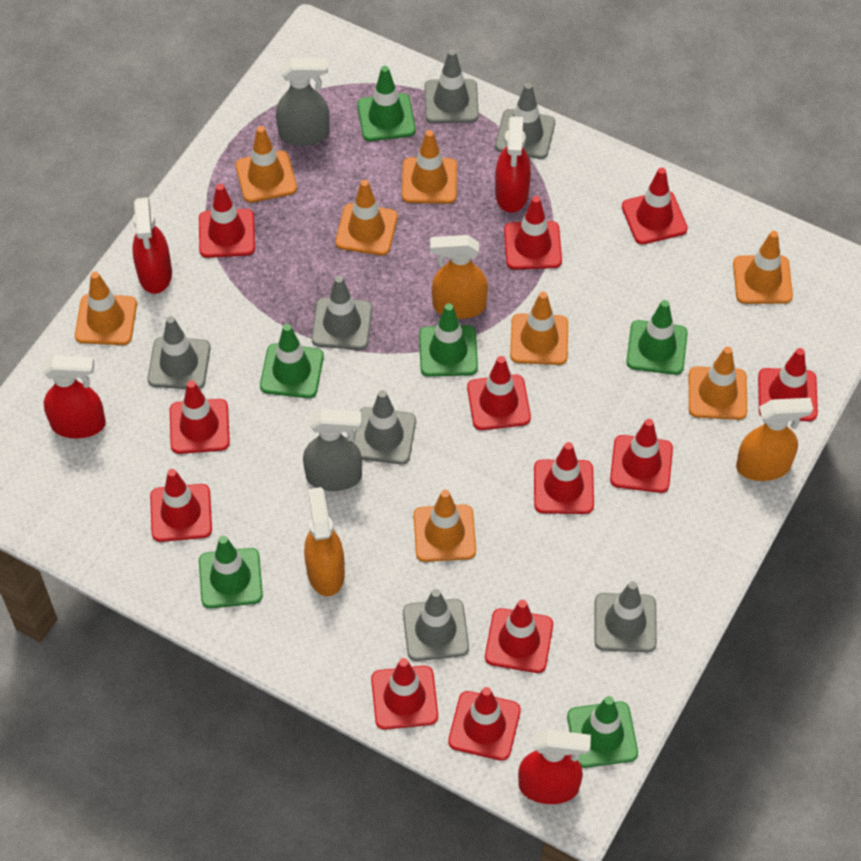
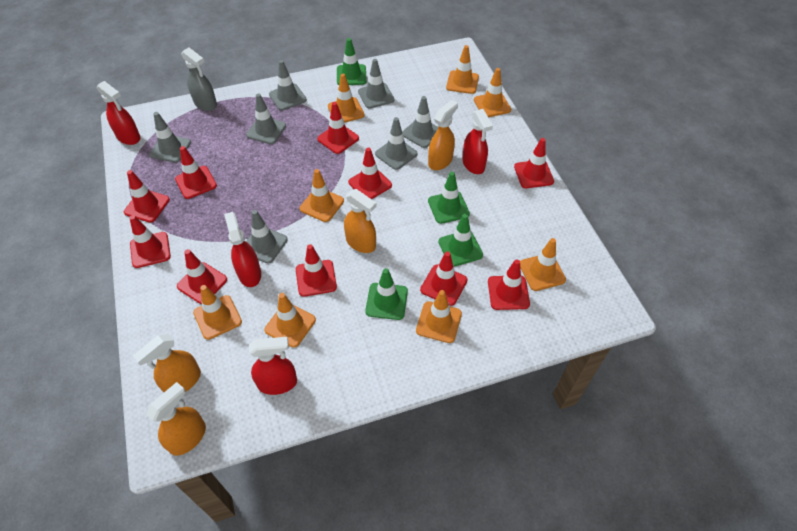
green traffic cone: 6 -> 4
grey spray bottle: 2 -> 1
orange spray bottle: 3 -> 4
red traffic cone: 12 -> 10

